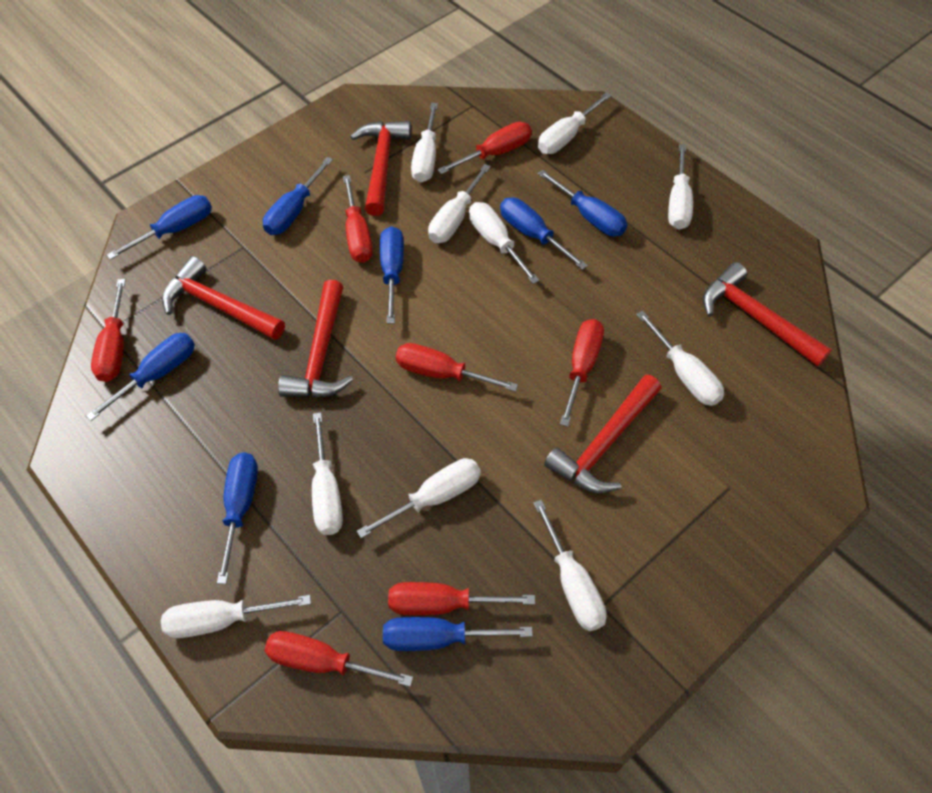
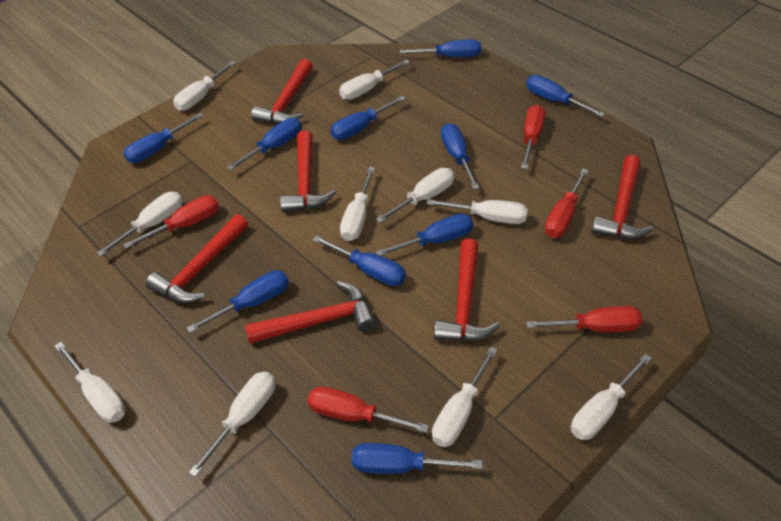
blue screwdriver: 8 -> 10
red hammer: 5 -> 6
red screwdriver: 7 -> 5

